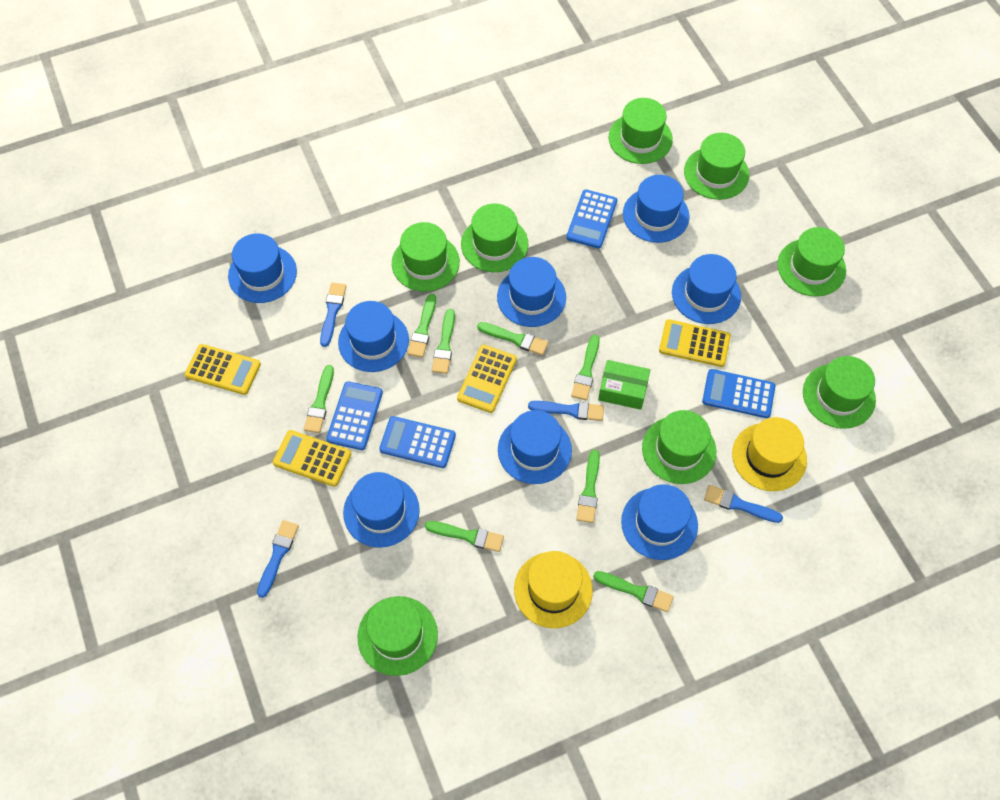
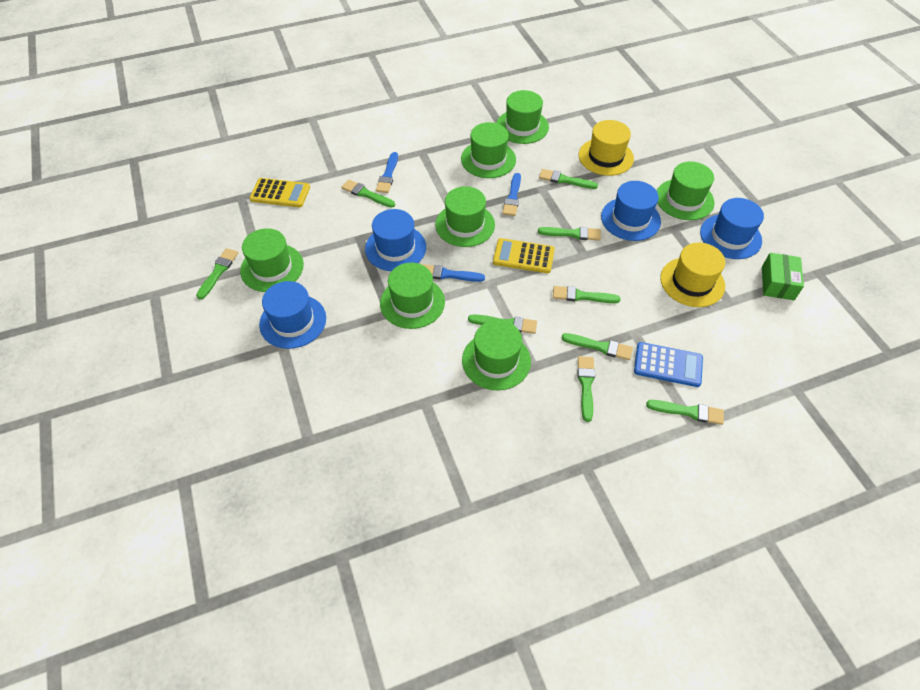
blue brush: 4 -> 3
blue calculator: 4 -> 1
blue hat: 8 -> 4
green brush: 8 -> 9
green hat: 8 -> 7
yellow calculator: 4 -> 2

